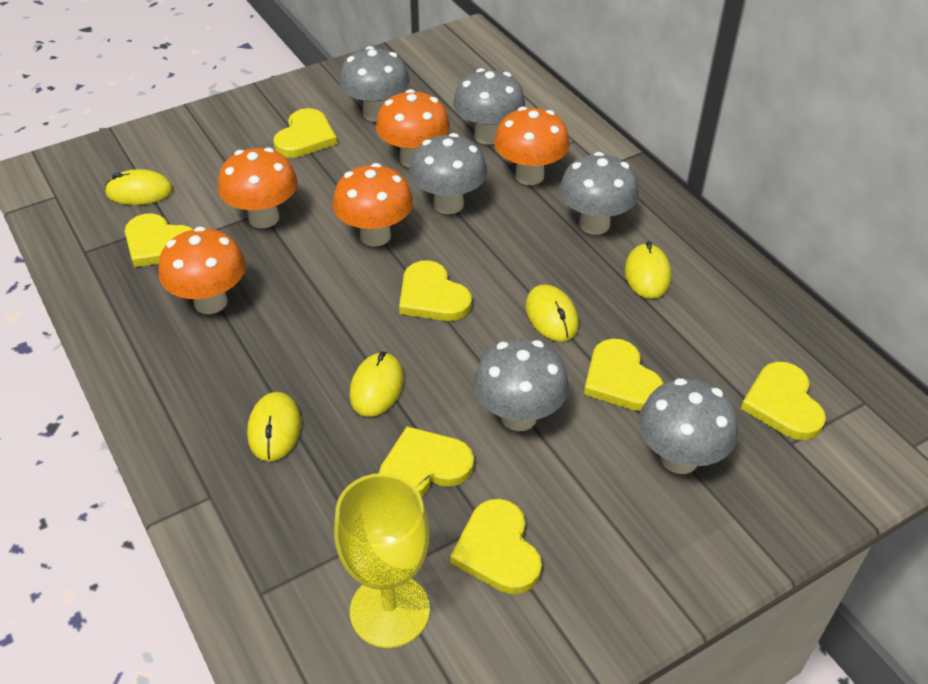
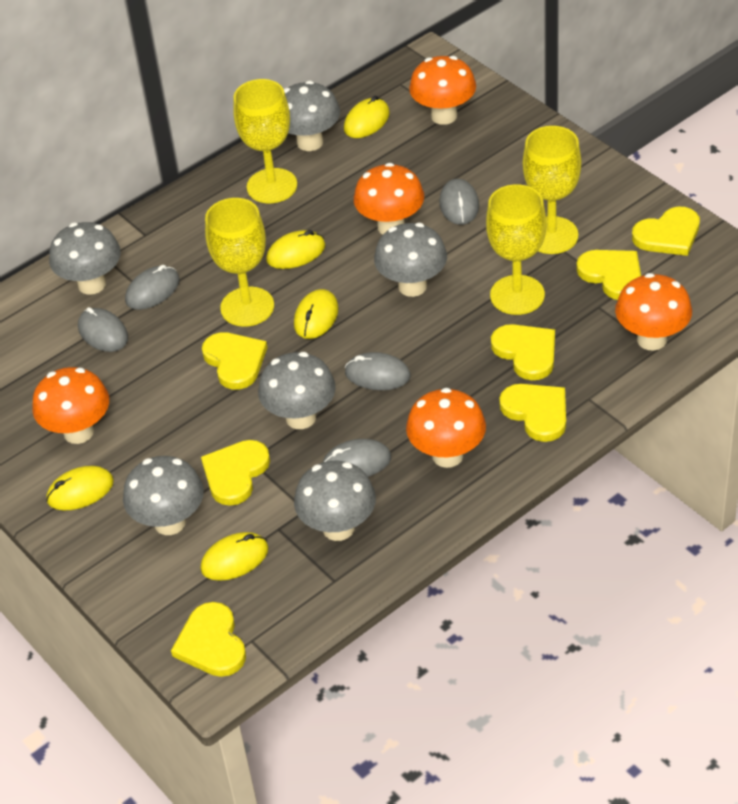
grey mouse: 0 -> 5
yellow goblet: 1 -> 4

